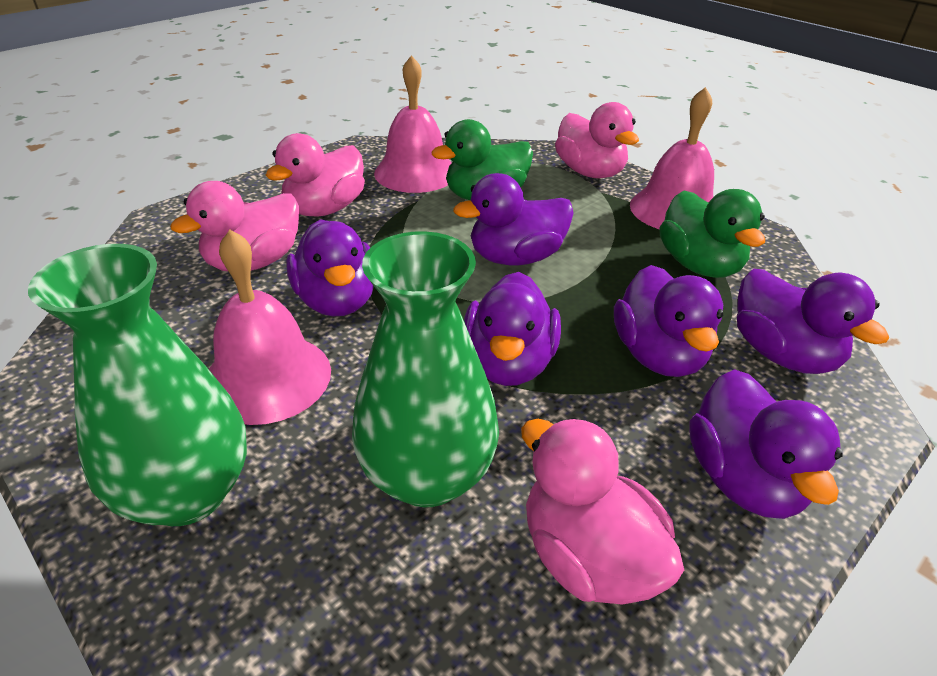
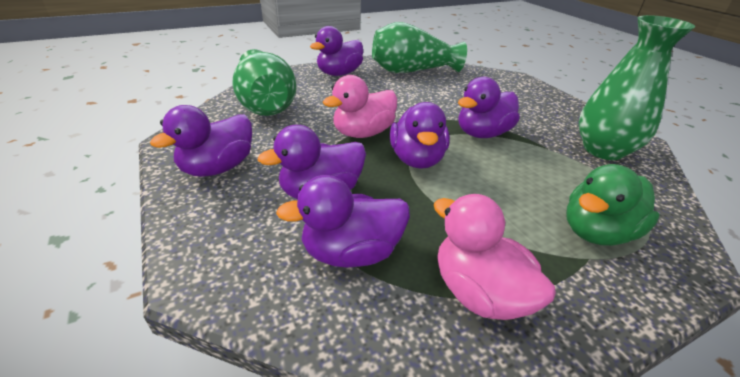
green duck: 2 -> 1
green vase: 2 -> 3
pink bell: 3 -> 0
pink duck: 4 -> 2

